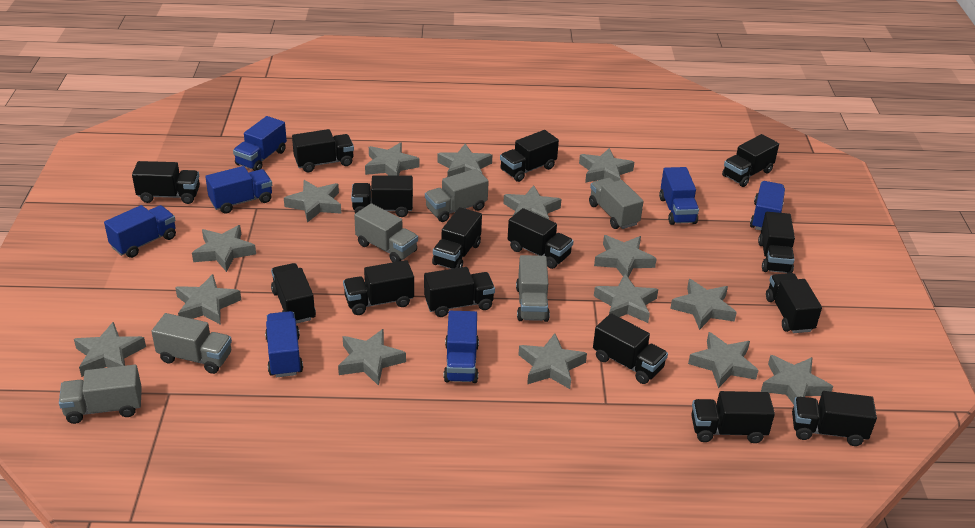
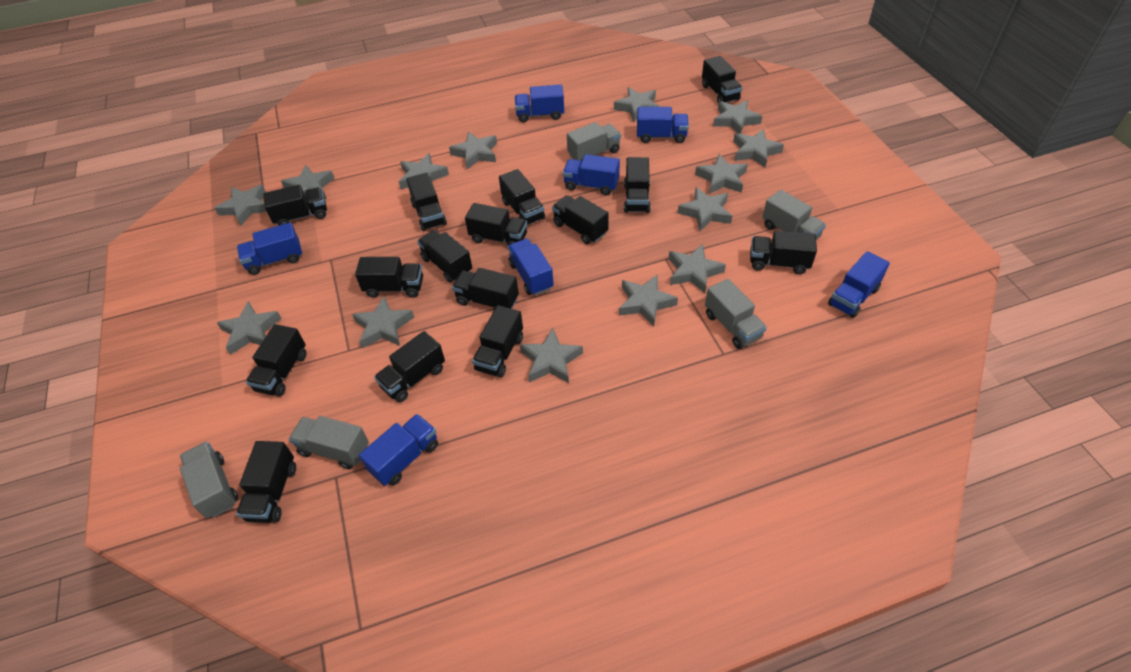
grey star: 15 -> 14
grey truck: 6 -> 5

